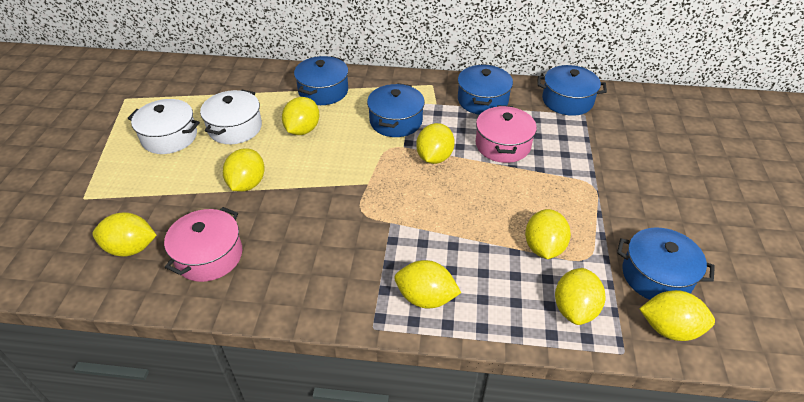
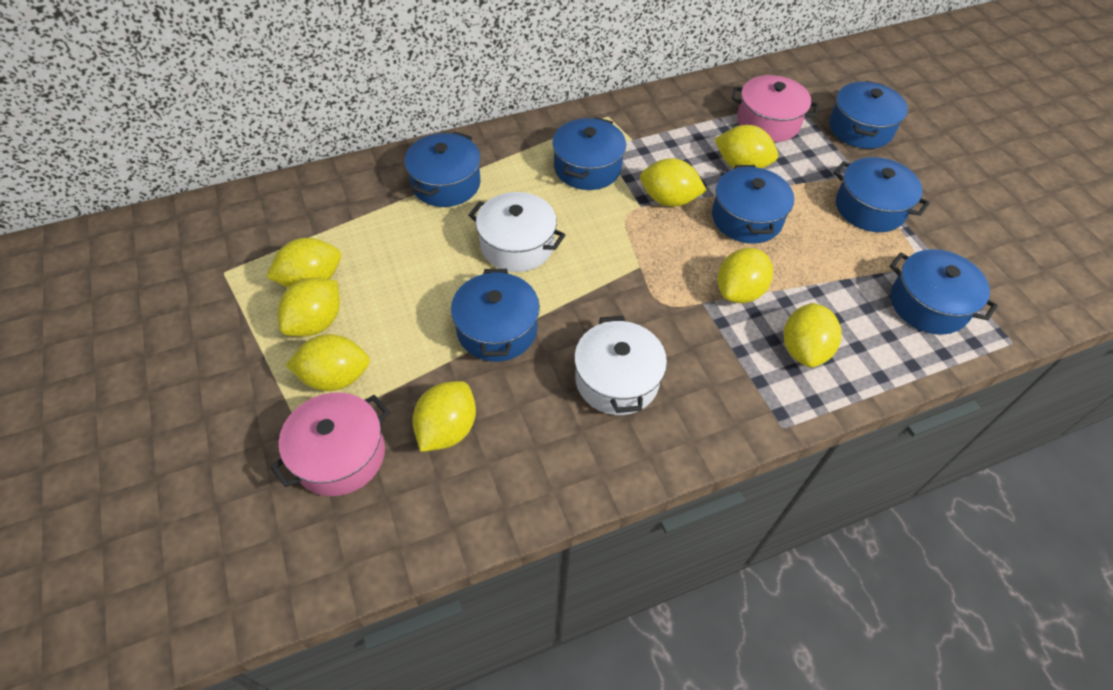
blue pot: 5 -> 7

